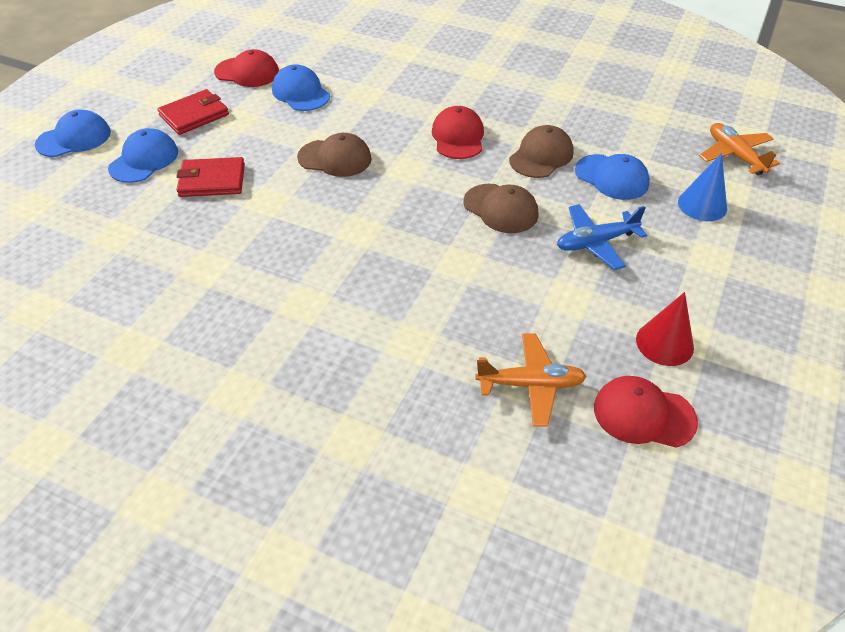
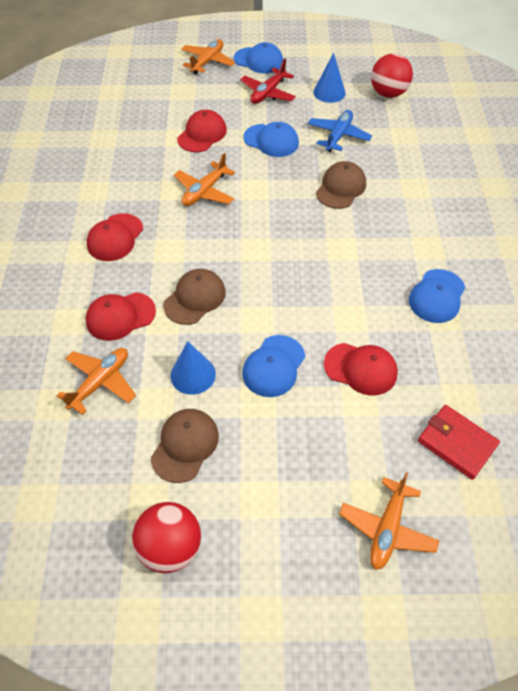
blue cone: 1 -> 2
orange plane: 2 -> 4
red ball: 0 -> 2
red cap: 3 -> 4
red cone: 1 -> 0
red plane: 0 -> 1
red wallet: 2 -> 1

